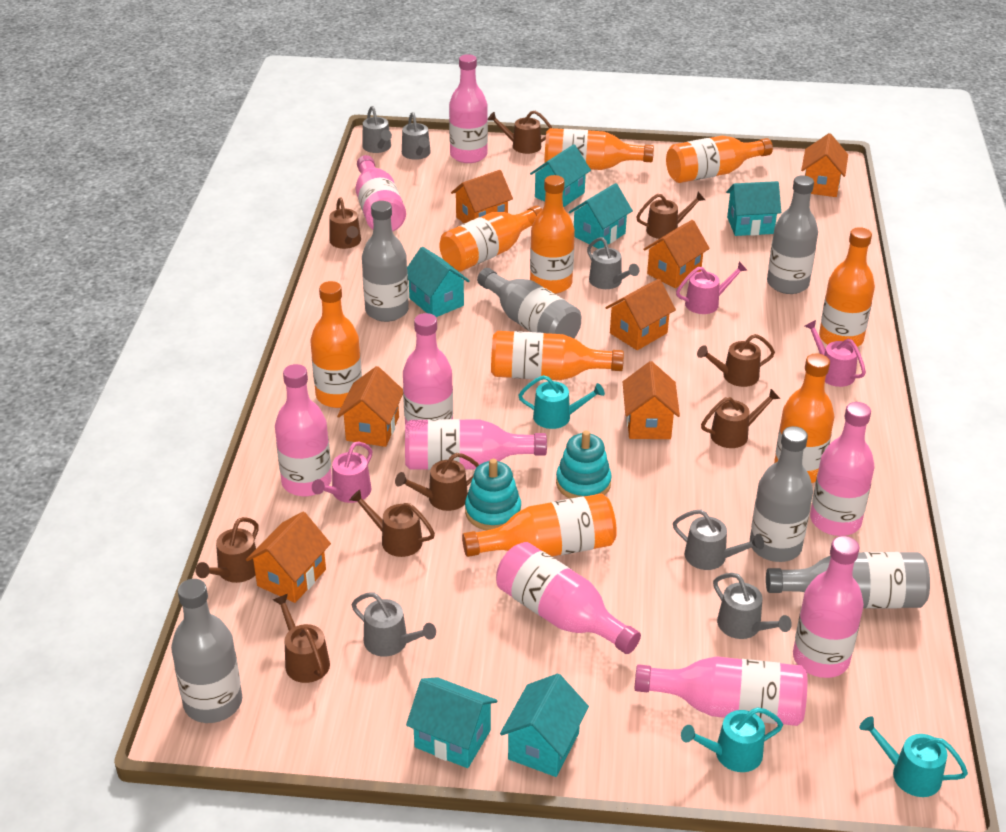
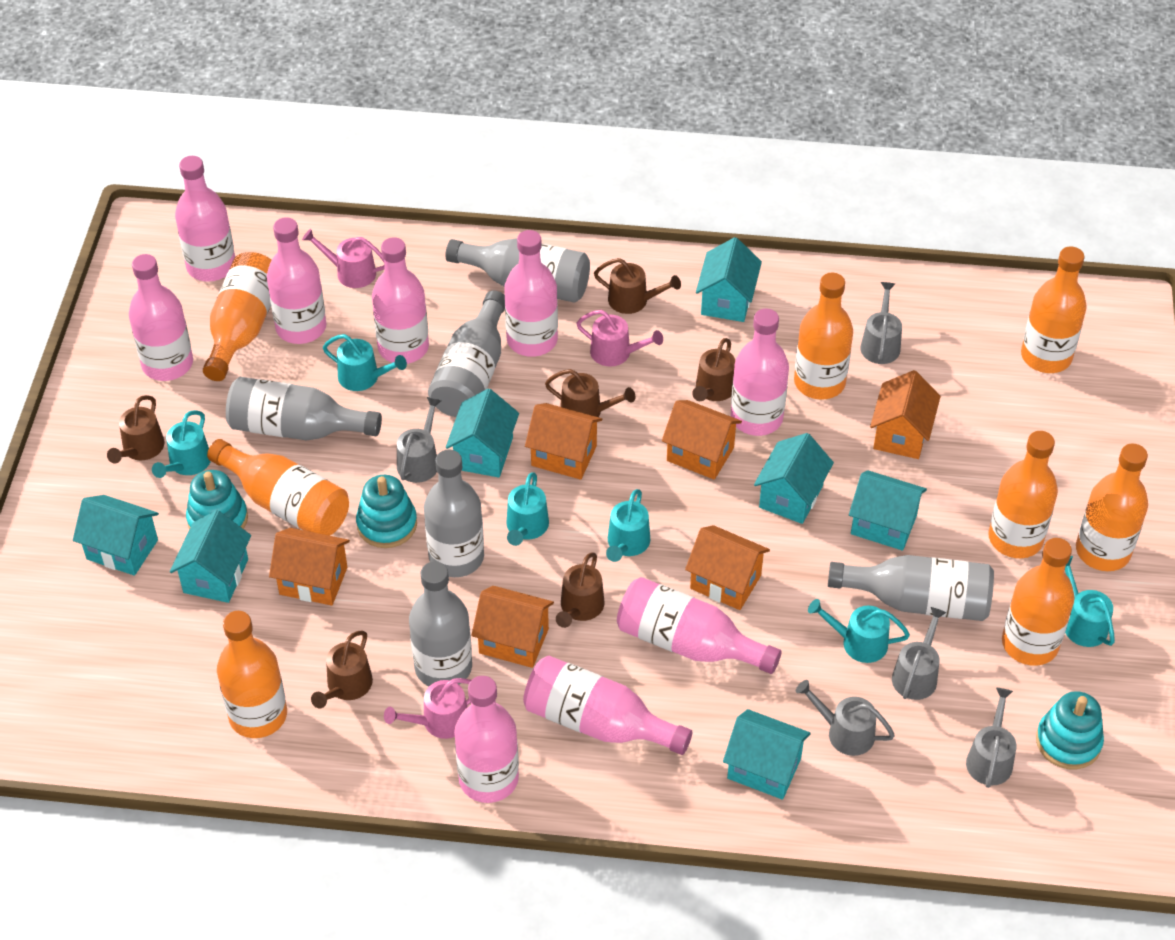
brown watering can: 9 -> 6
grey watering can: 6 -> 5
orange bottle: 9 -> 8
orange house: 7 -> 6
turquoise house: 6 -> 7
turquoise stacking toy: 2 -> 3
turquoise watering can: 3 -> 6

